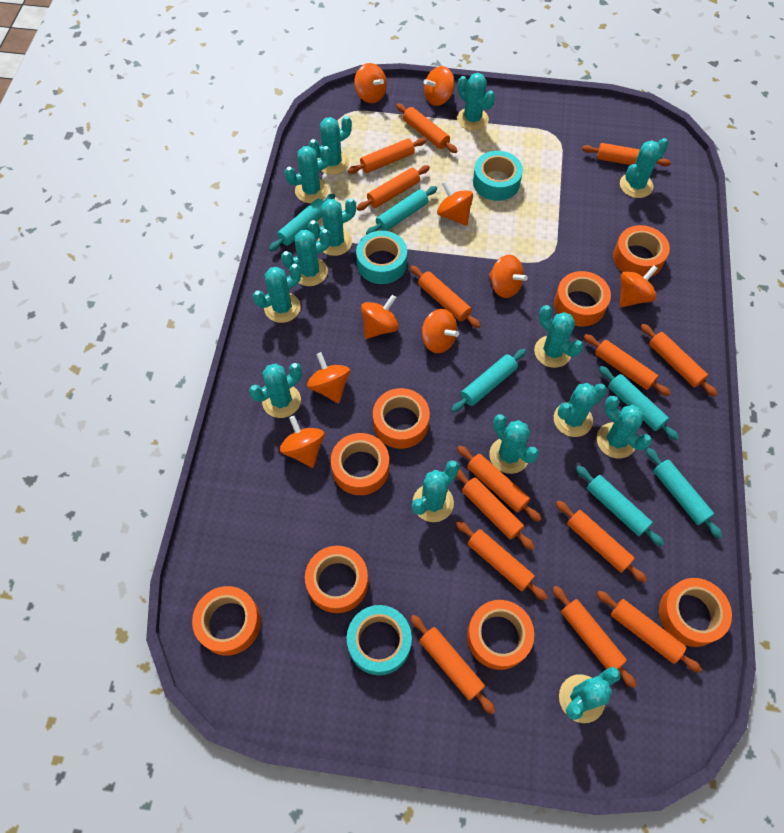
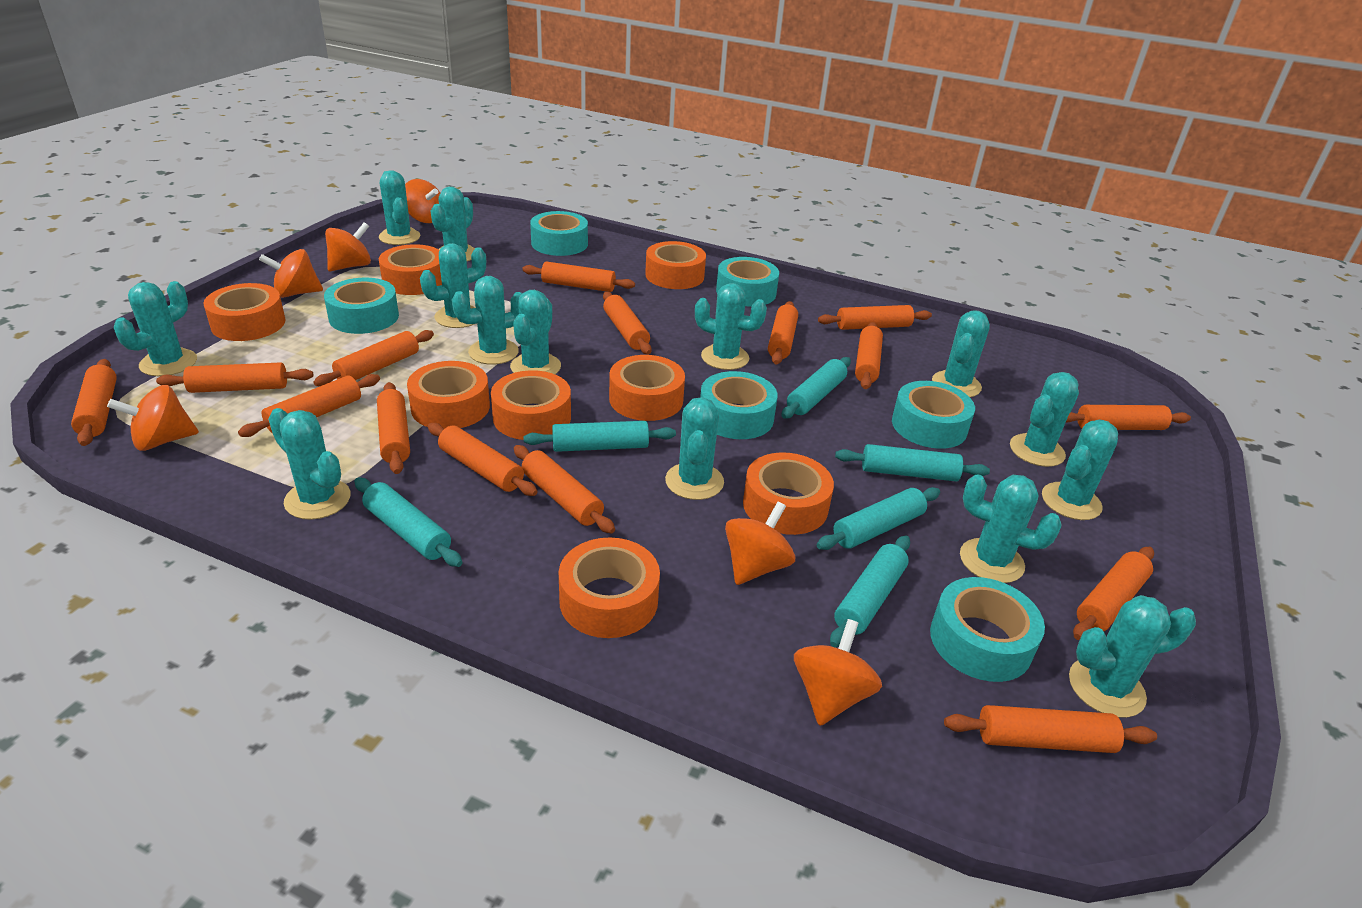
orange rolling pin: 14 -> 15
orange spinning top: 9 -> 6
turquoise tape: 3 -> 6

